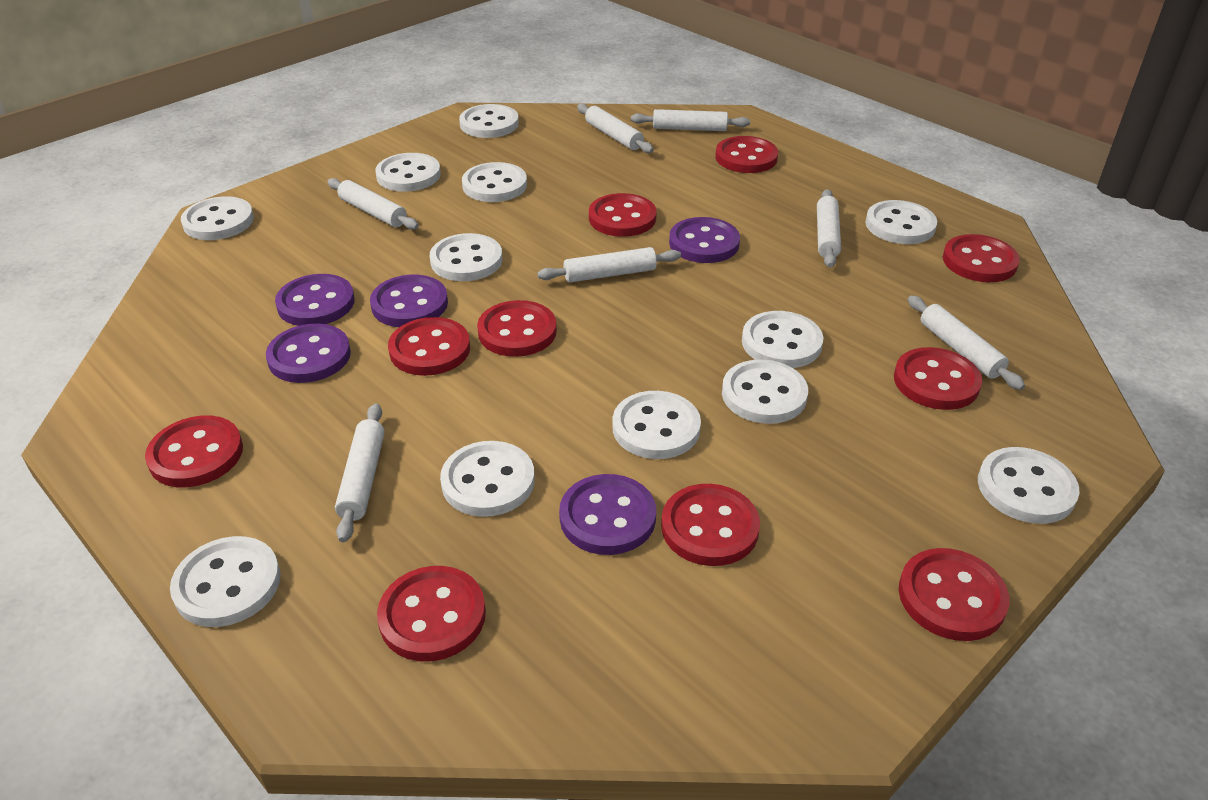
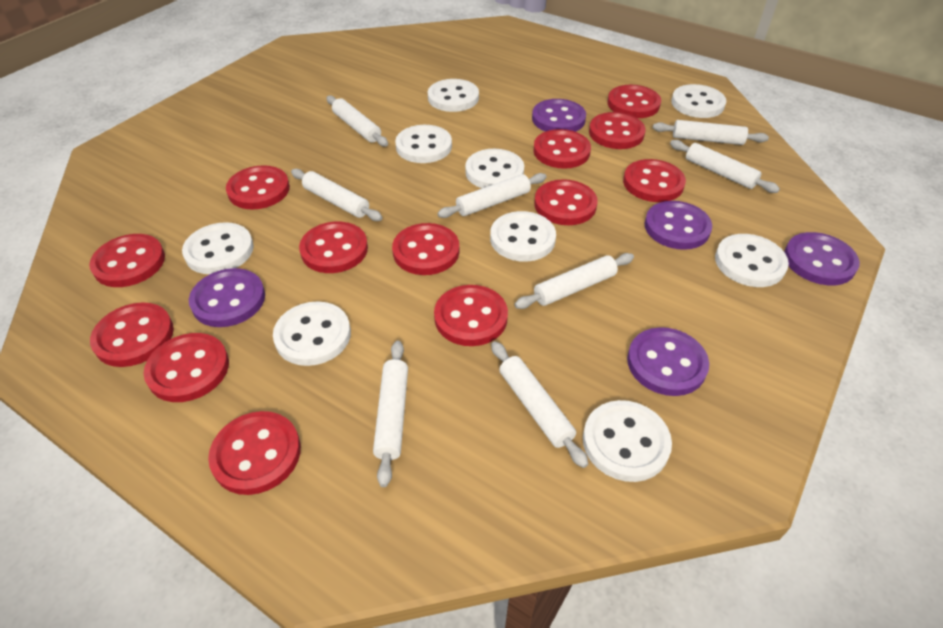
red button: 10 -> 13
white button: 12 -> 9
white rolling pin: 7 -> 8

